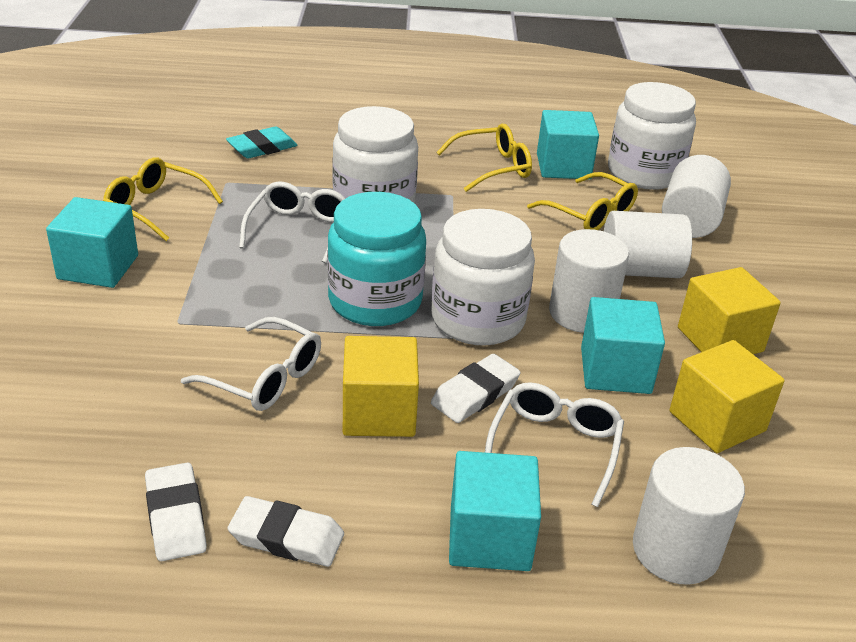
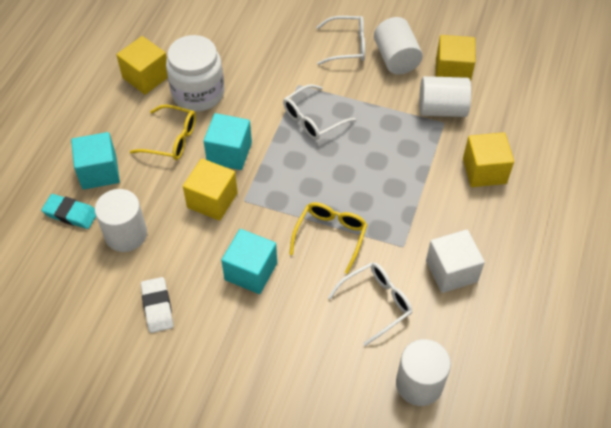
turquoise cube: 4 -> 3
turquoise jar: 1 -> 0
white cube: 0 -> 1
white eraser: 3 -> 1
white jar: 3 -> 1
yellow cube: 3 -> 4
yellow glasses: 3 -> 2

